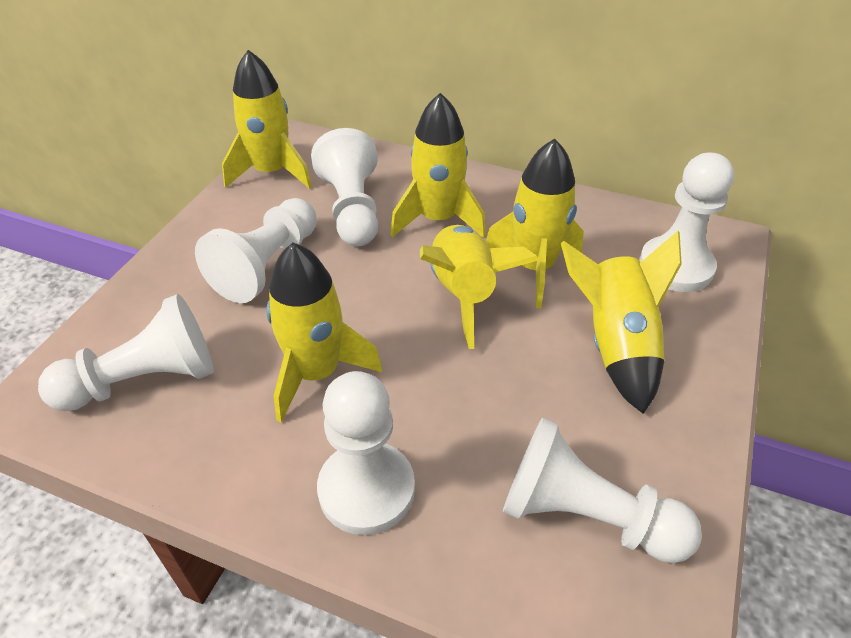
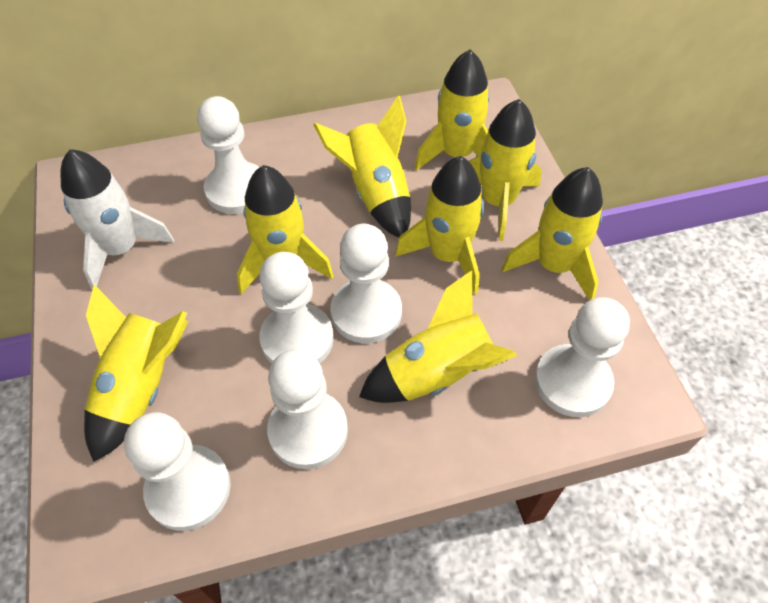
white rocket: 0 -> 1
yellow rocket: 6 -> 8

